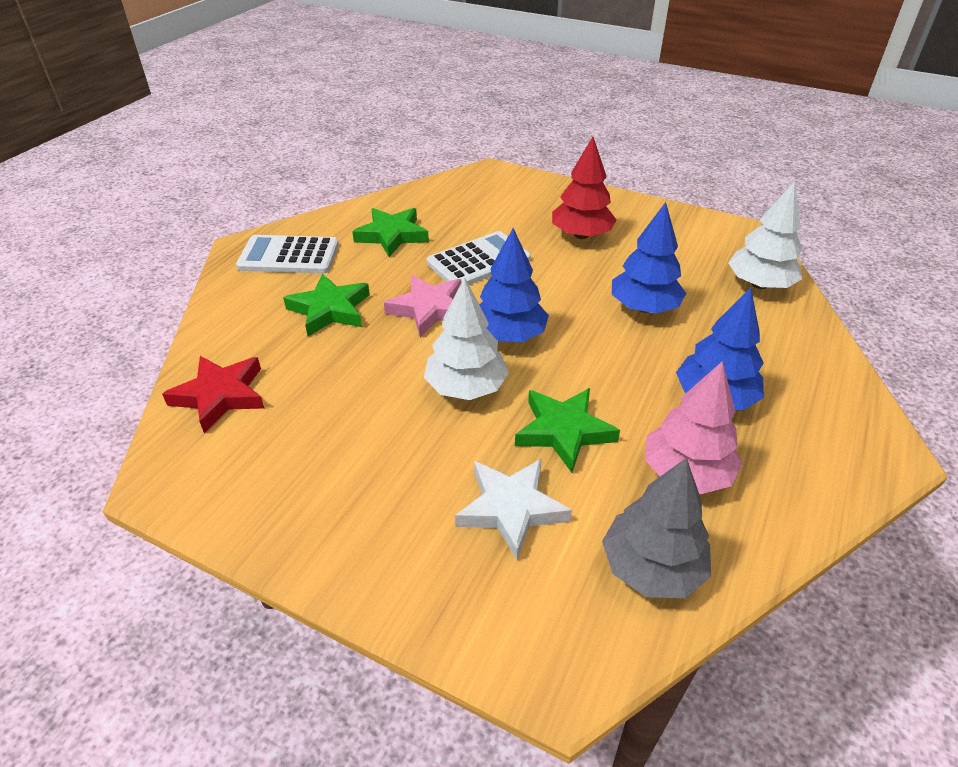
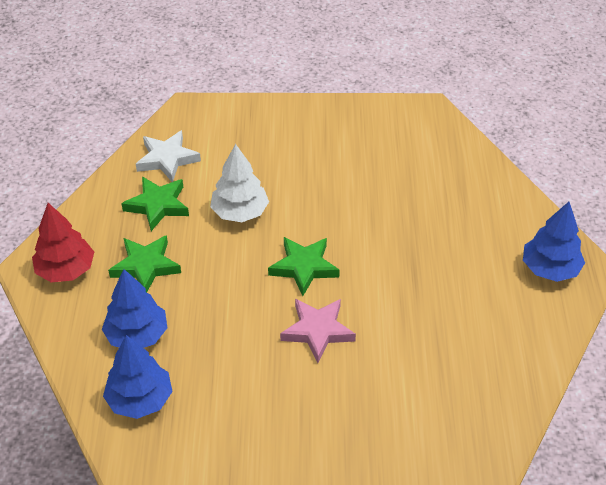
grey tree: 1 -> 0
pink tree: 1 -> 0
red star: 1 -> 0
white calculator: 2 -> 0
white tree: 2 -> 1

